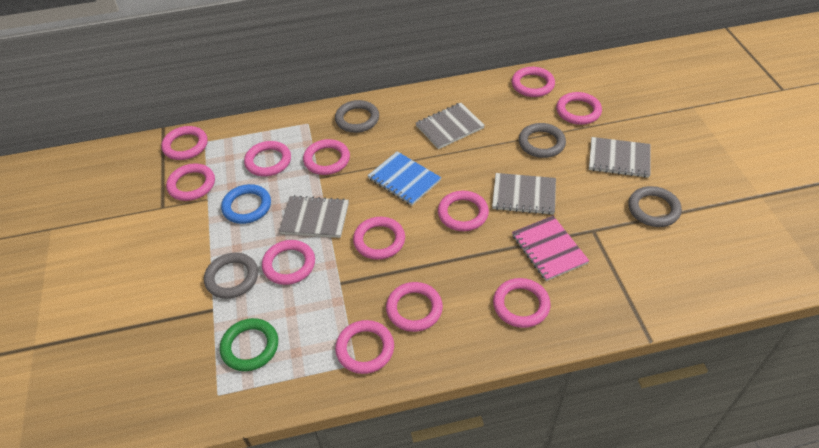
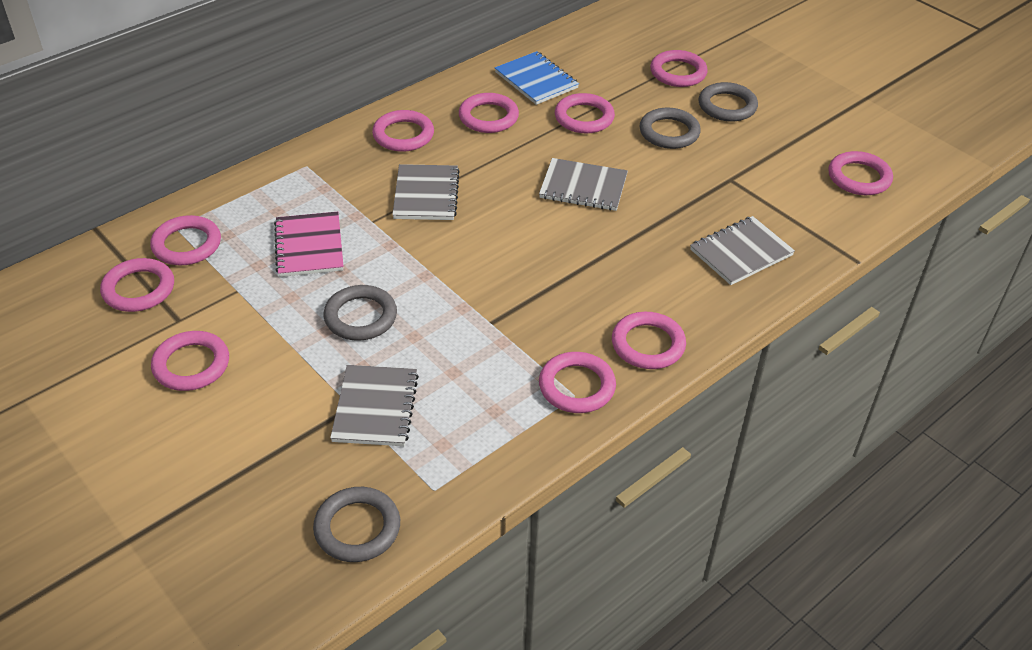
blue ring: 1 -> 0
green ring: 1 -> 0
pink ring: 12 -> 10

